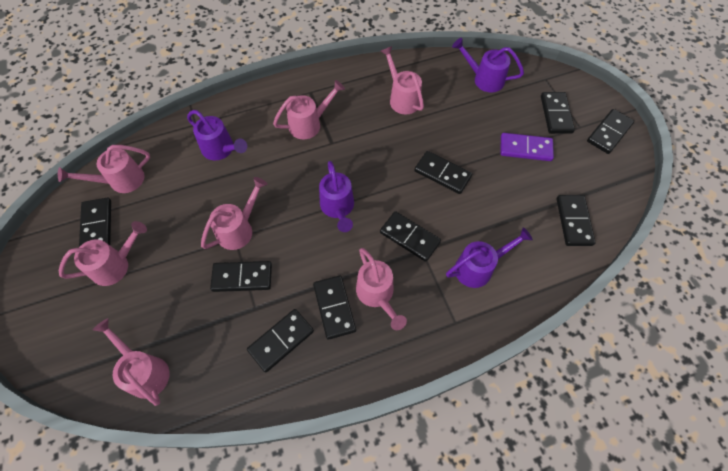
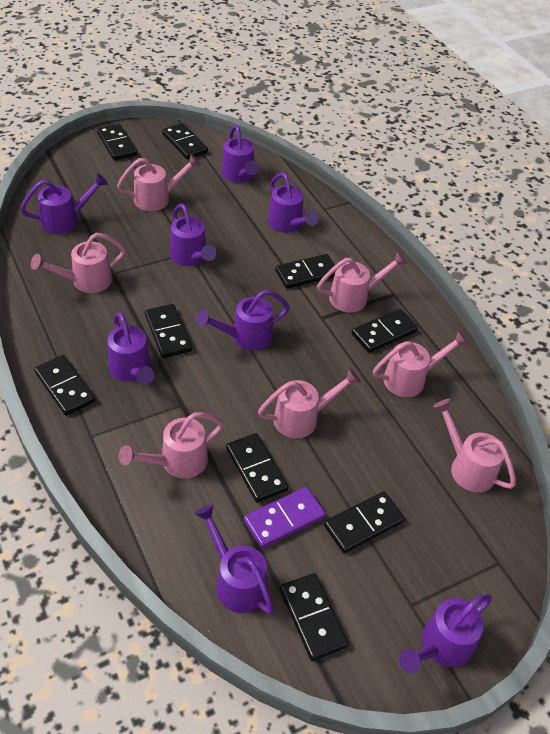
purple watering can: 4 -> 8

